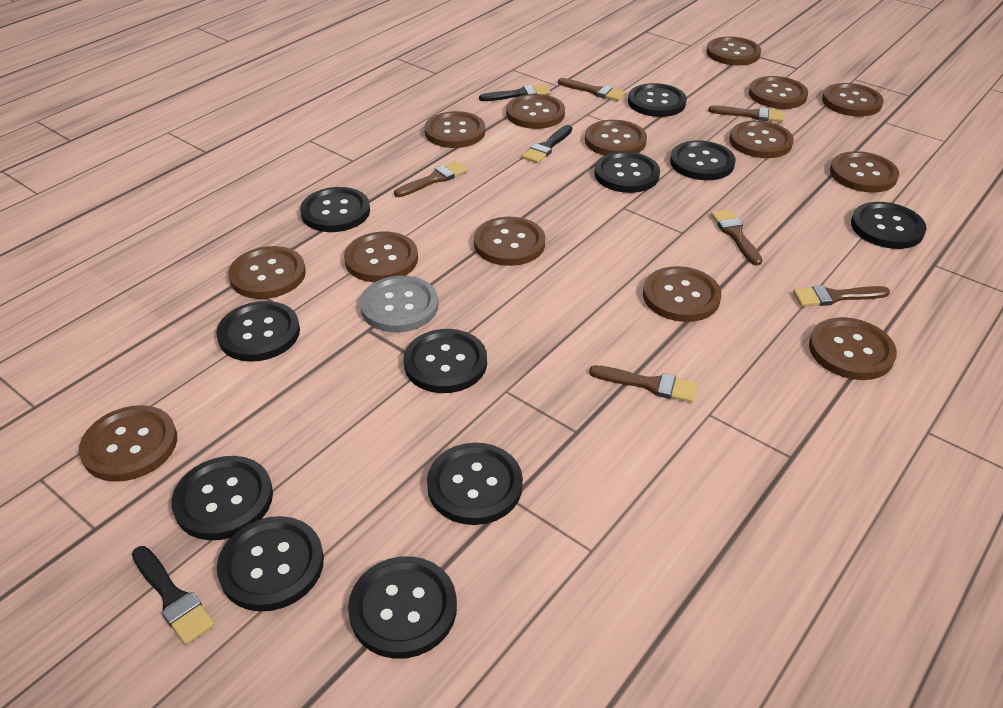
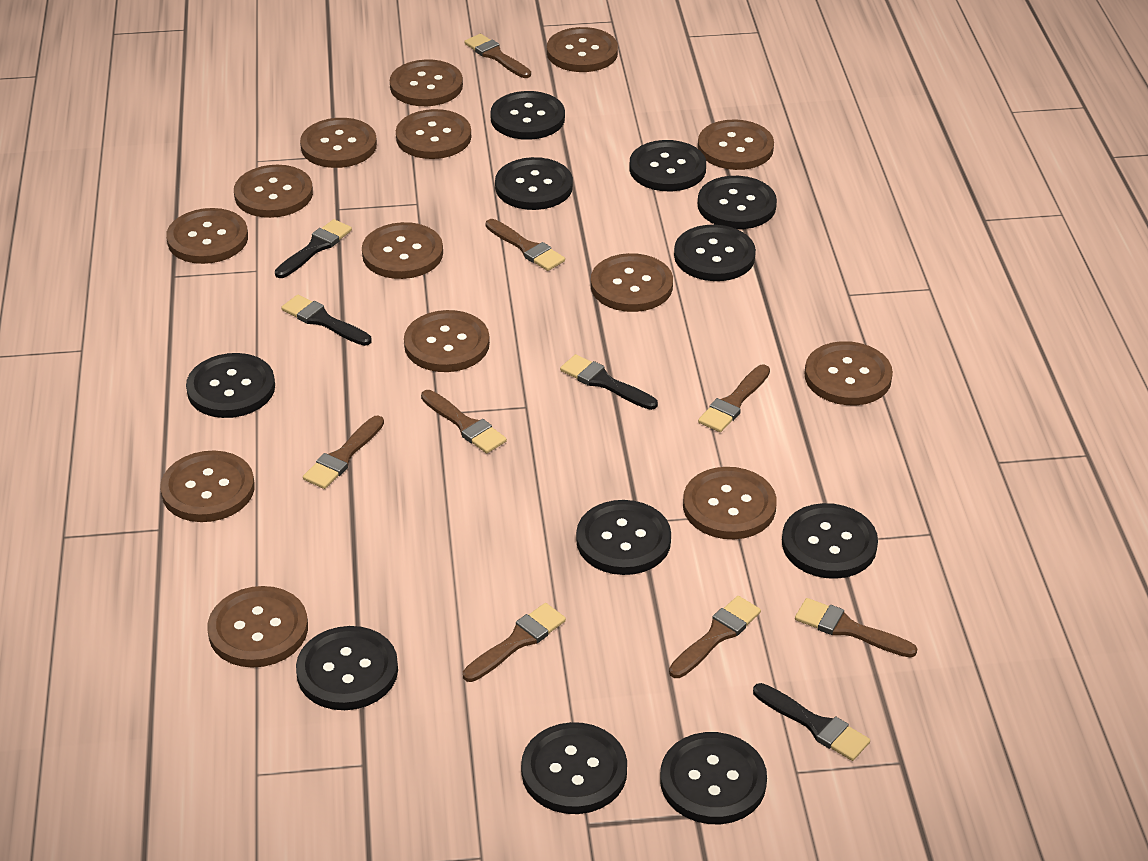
black brush: 3 -> 4
brown brush: 6 -> 8
grey button: 1 -> 0

